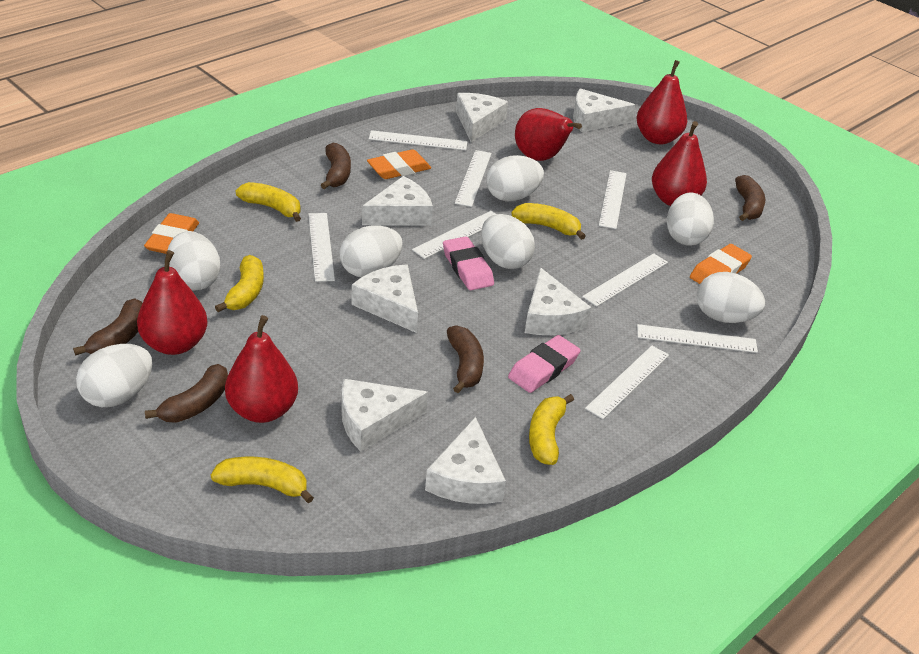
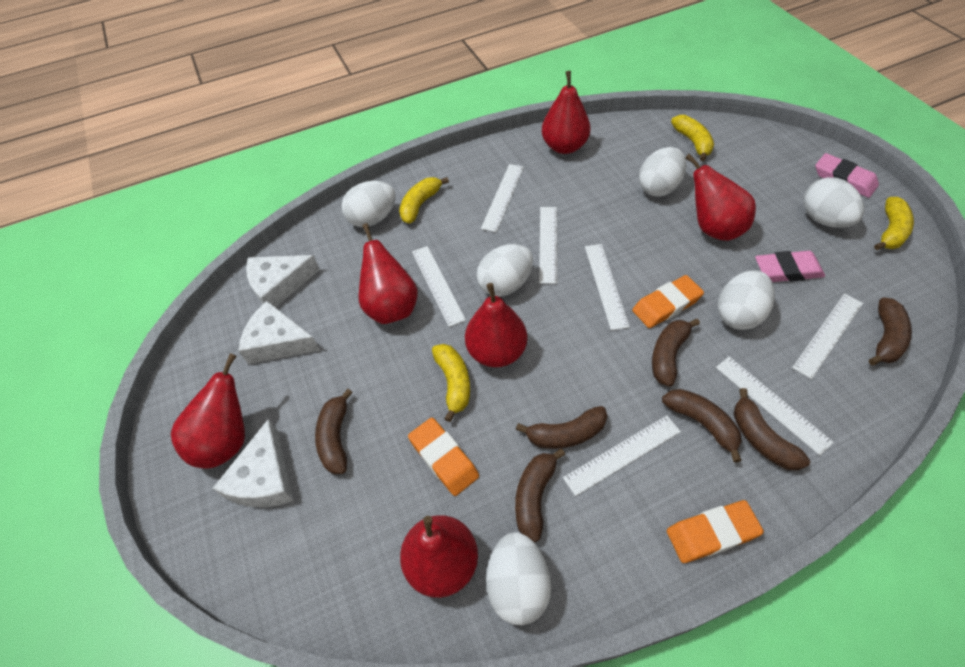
brown banana: 5 -> 7
red pear: 5 -> 6
white cheese: 7 -> 3
white egg: 7 -> 6
white ruler: 8 -> 7
yellow banana: 5 -> 4

